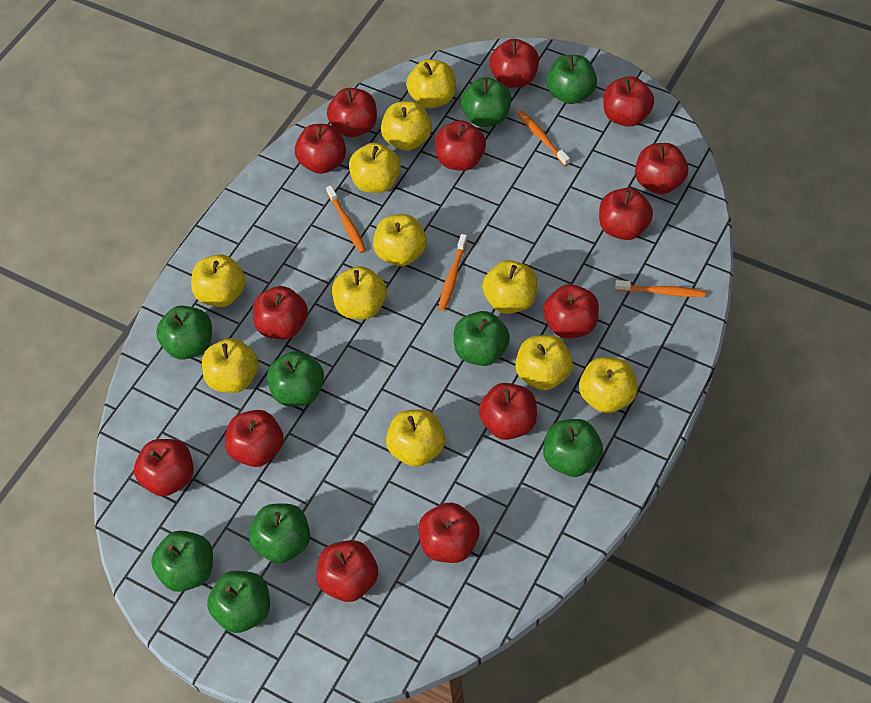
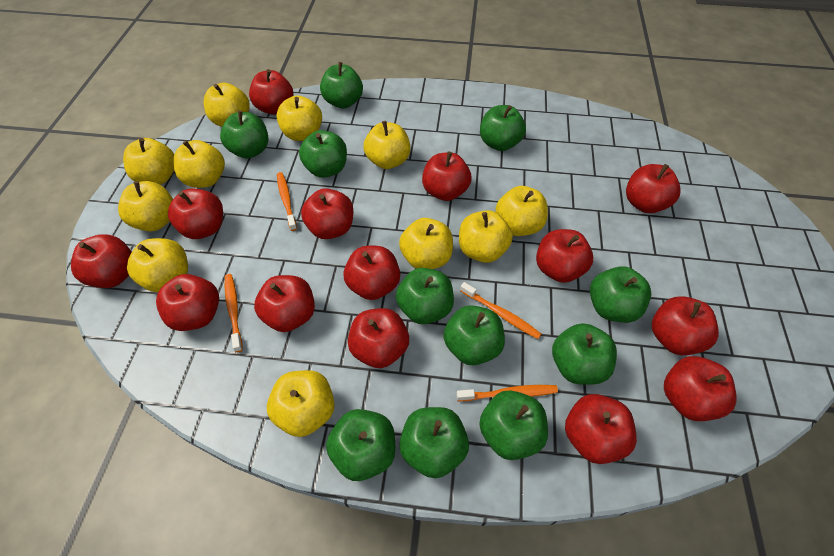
green apple: 9 -> 11

